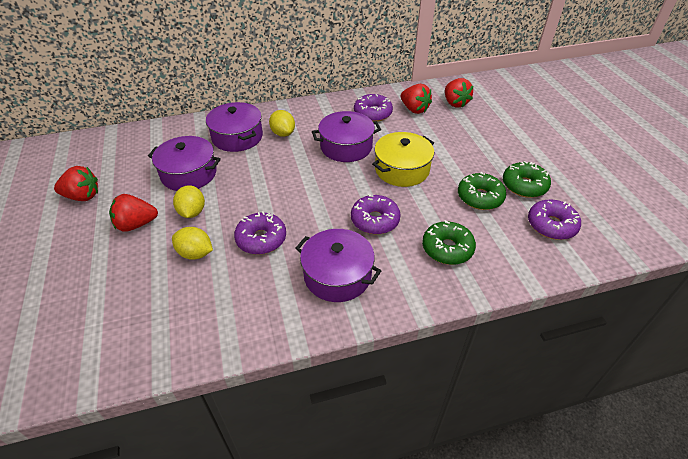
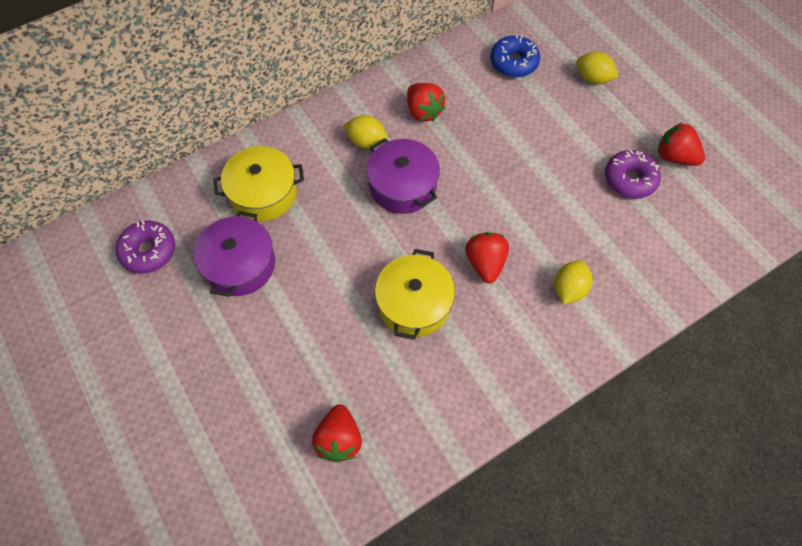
blue donut: 0 -> 1
green donut: 3 -> 0
purple donut: 4 -> 2
purple pot: 4 -> 2
yellow pot: 1 -> 2

